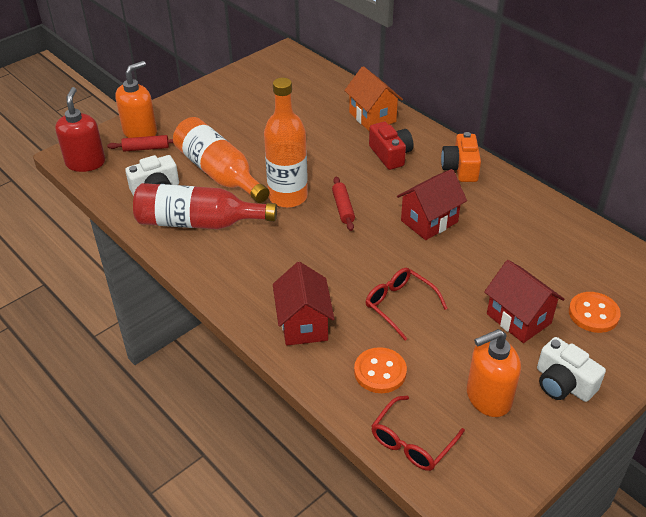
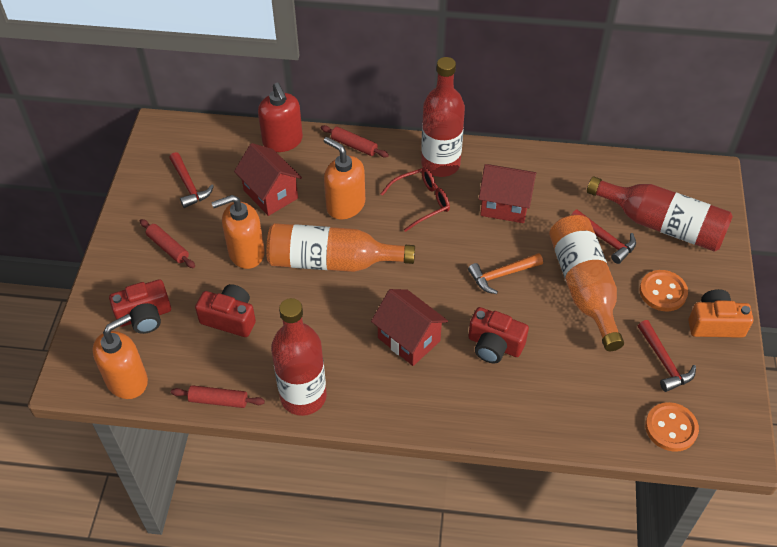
orange hammer: 0 -> 1
orange house: 1 -> 0
orange soap dispenser: 2 -> 3
red bottle: 1 -> 3
red camera: 1 -> 3
red glasses: 2 -> 1
red hammer: 0 -> 3
red rolling pin: 2 -> 3
white camera: 2 -> 0

